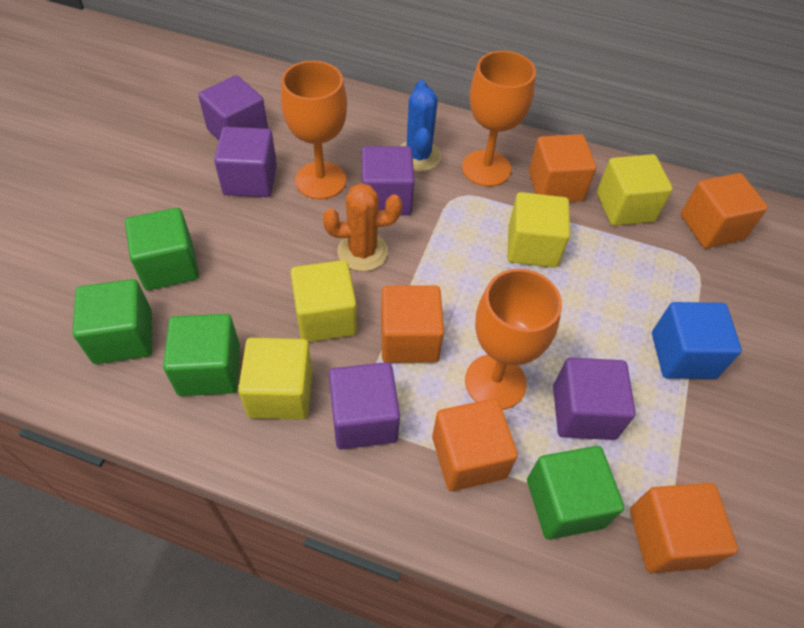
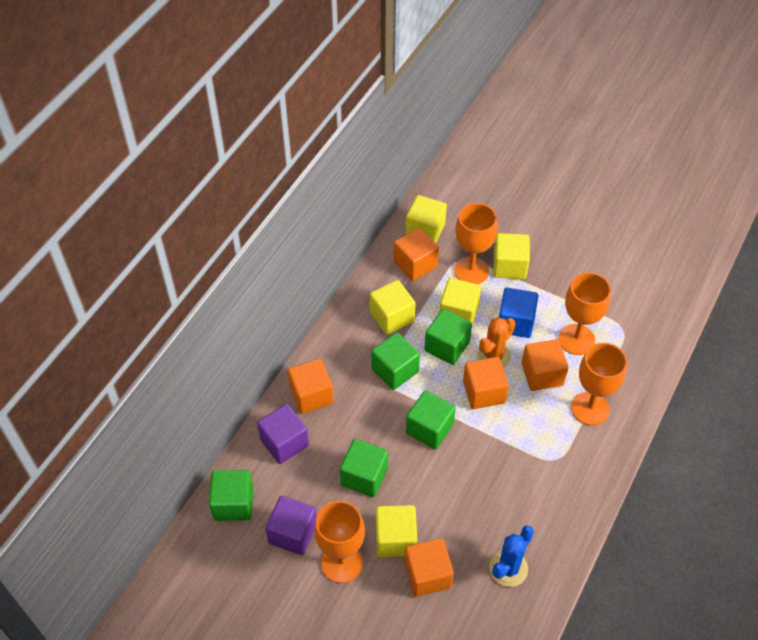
green cube: 4 -> 5
orange goblet: 3 -> 4
purple cube: 5 -> 2
yellow cube: 4 -> 5

